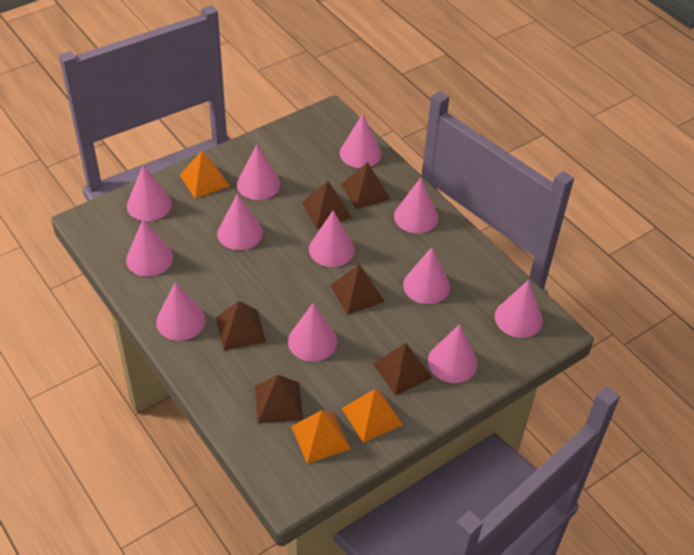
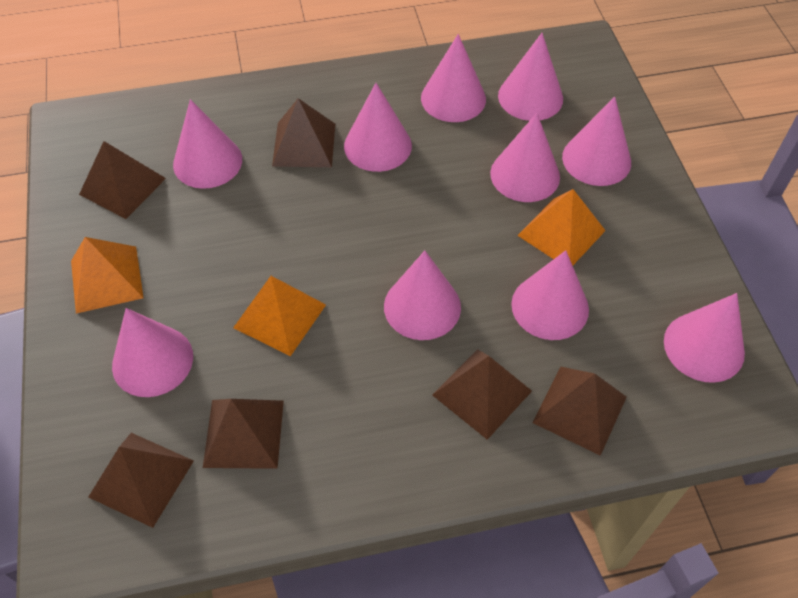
pink cone: 12 -> 10

